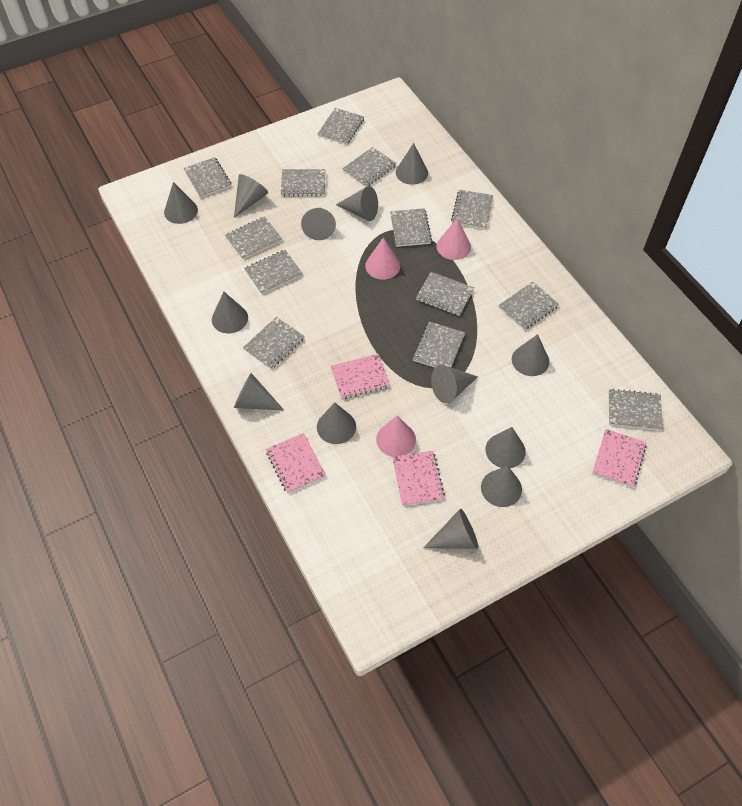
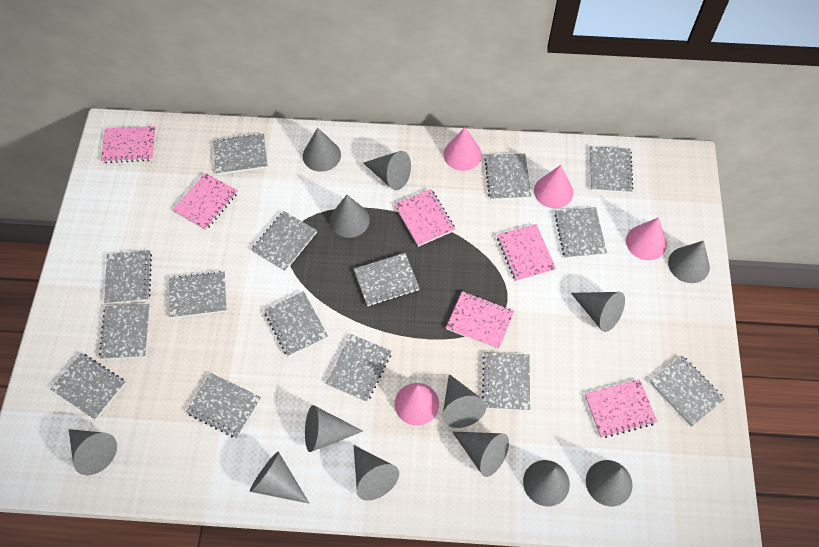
grey notebook: 13 -> 15
pink cone: 3 -> 4
pink notebook: 4 -> 6

